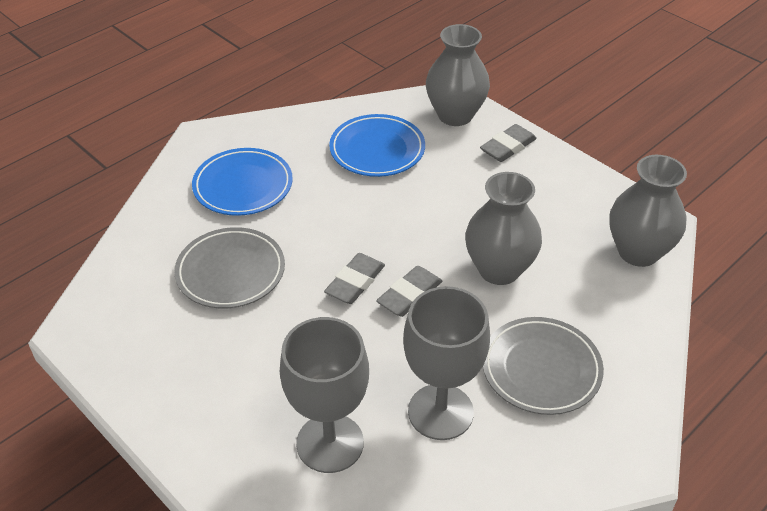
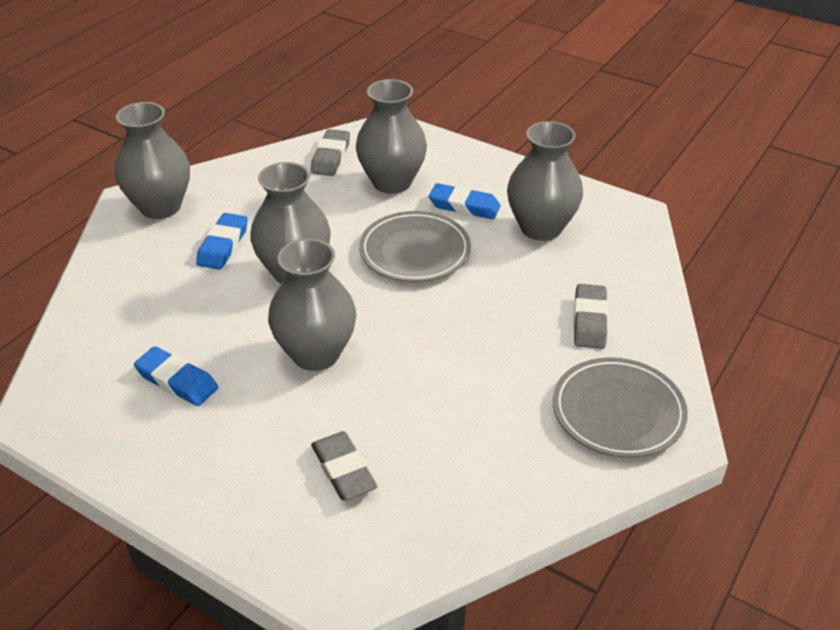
blue eraser: 0 -> 3
blue plate: 2 -> 0
grey goblet: 2 -> 0
grey vase: 3 -> 5

